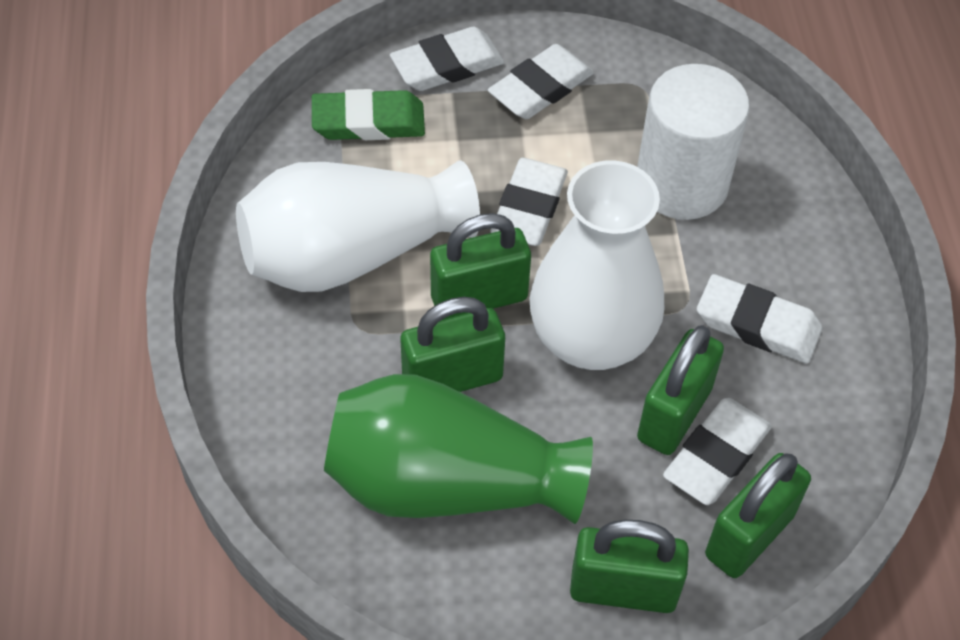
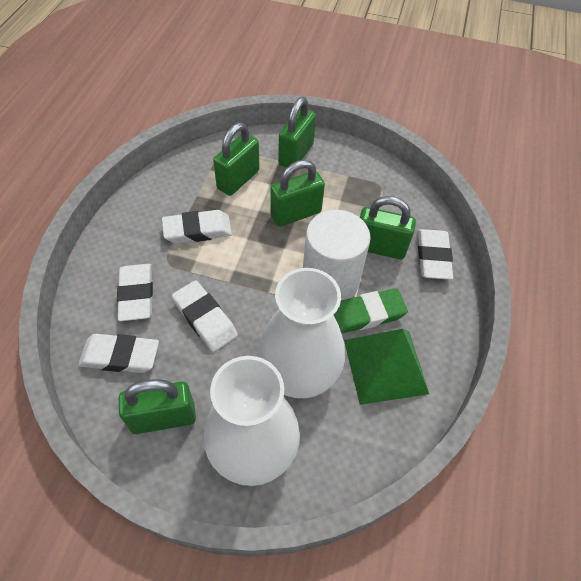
green pyramid: 0 -> 1
green vase: 1 -> 0

